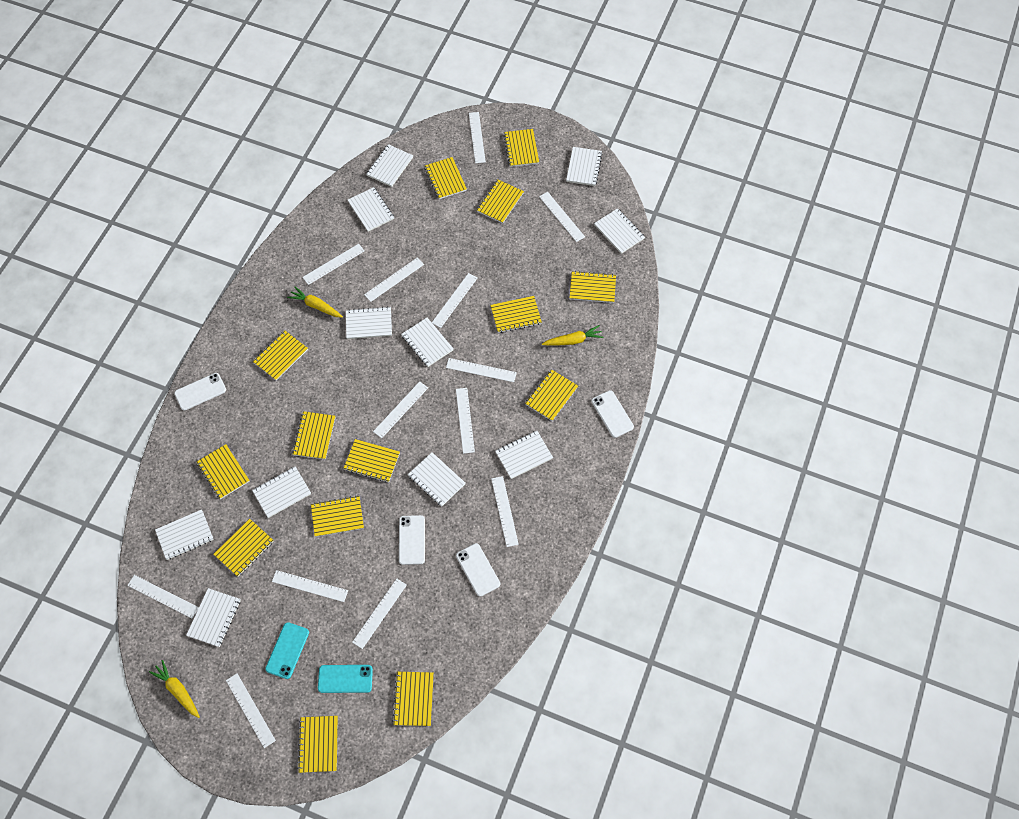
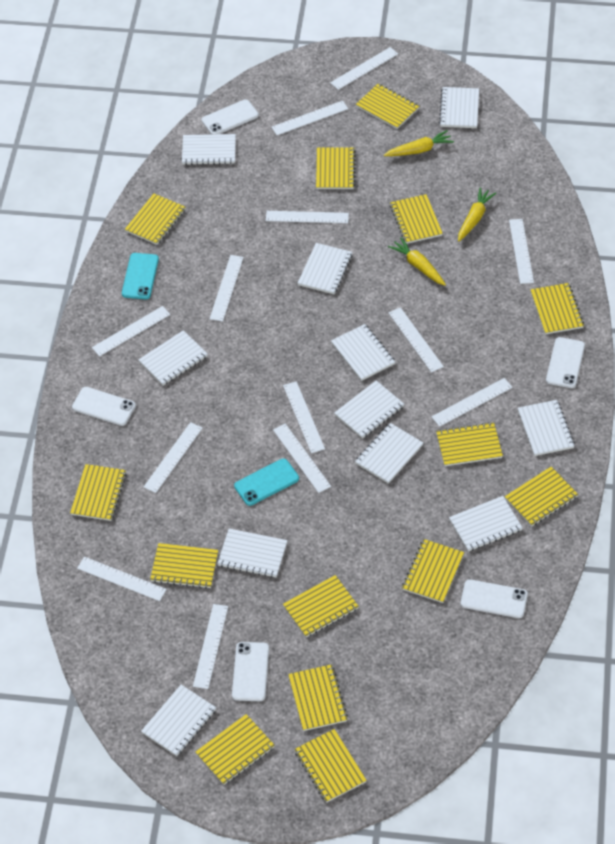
white phone: 4 -> 5

